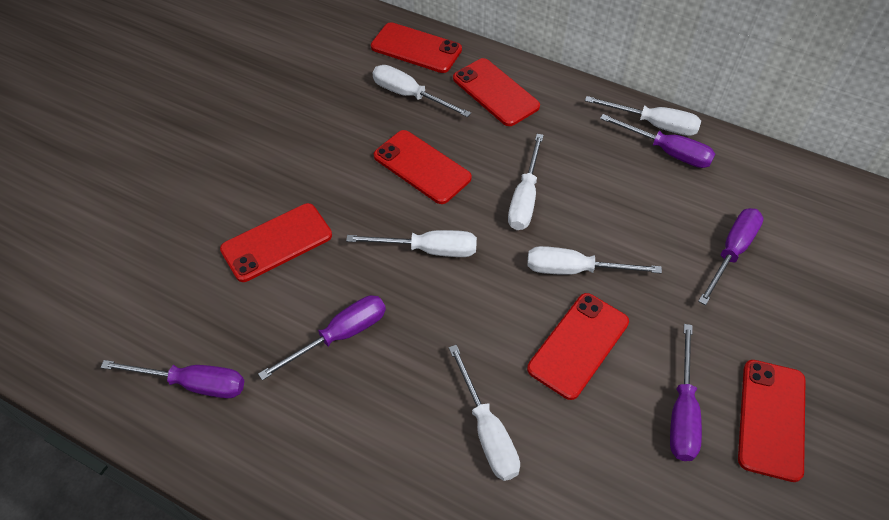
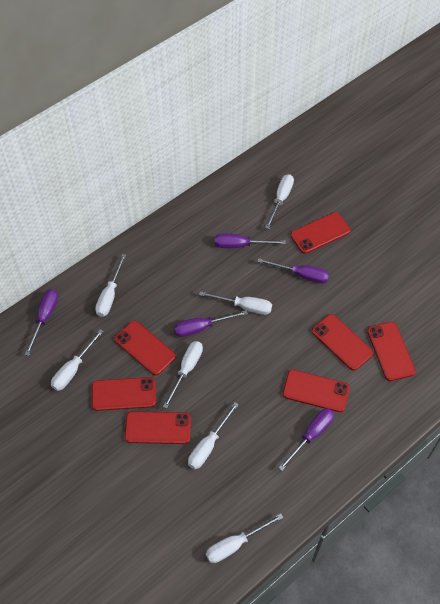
red phone: 6 -> 7
white screwdriver: 6 -> 7

